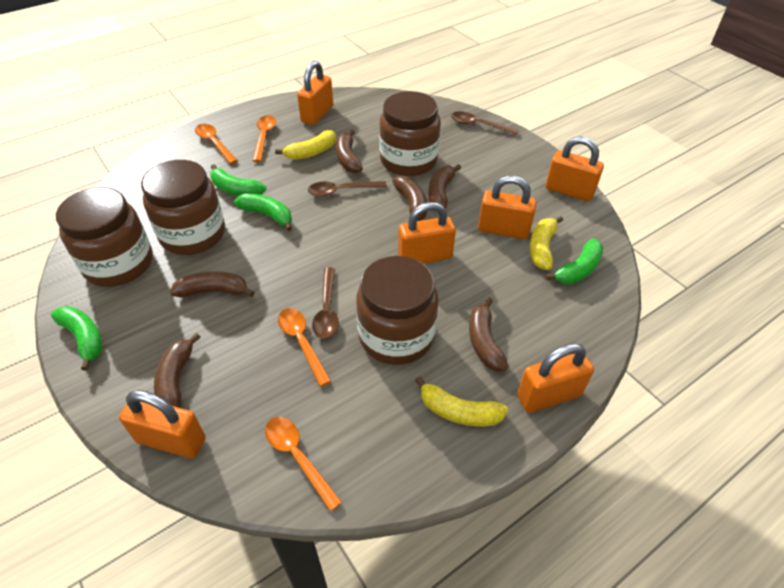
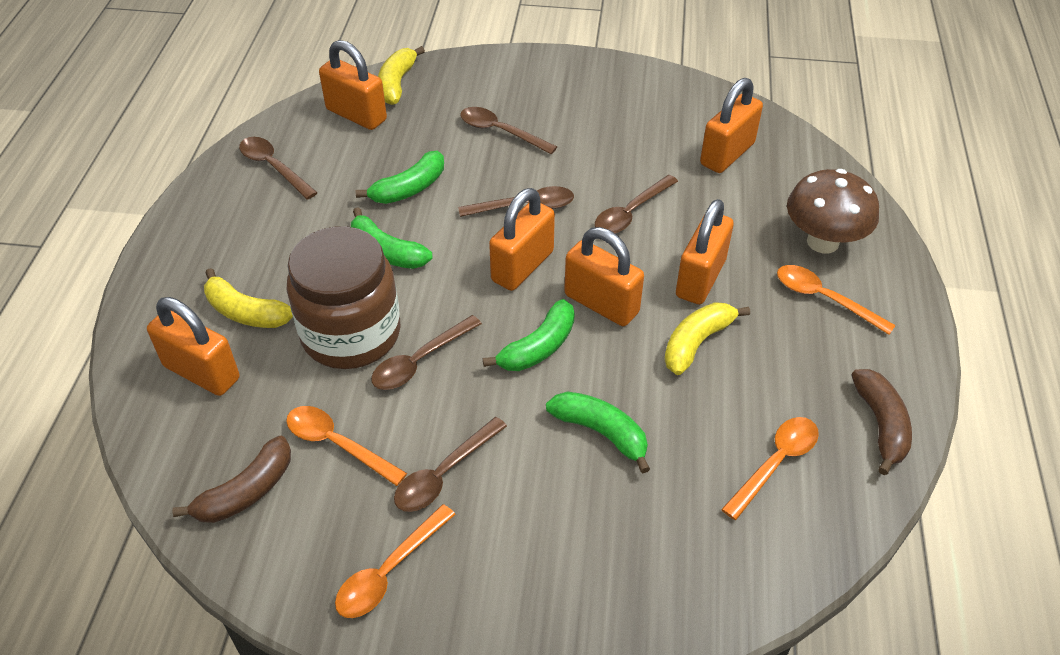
brown banana: 6 -> 2
brown jar: 4 -> 1
brown mushroom: 0 -> 1
brown spoon: 3 -> 6

